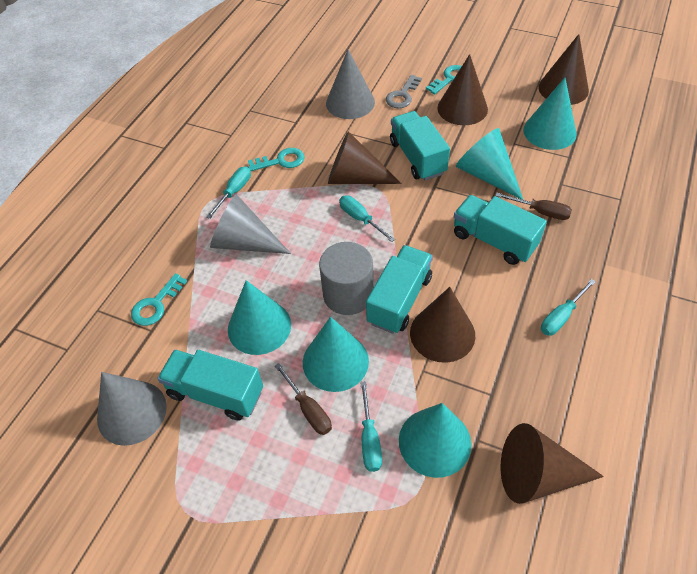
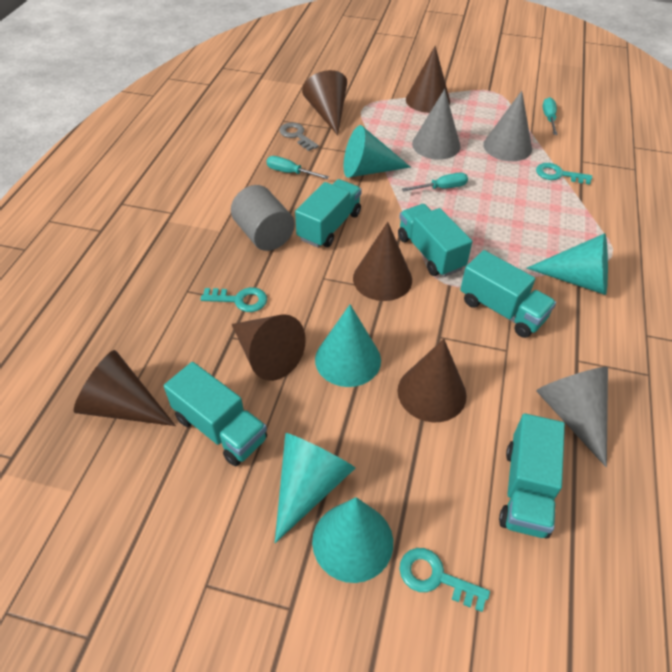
brown cone: 5 -> 6
brown screwdriver: 2 -> 0
turquoise screwdriver: 4 -> 3
turquoise truck: 4 -> 5

